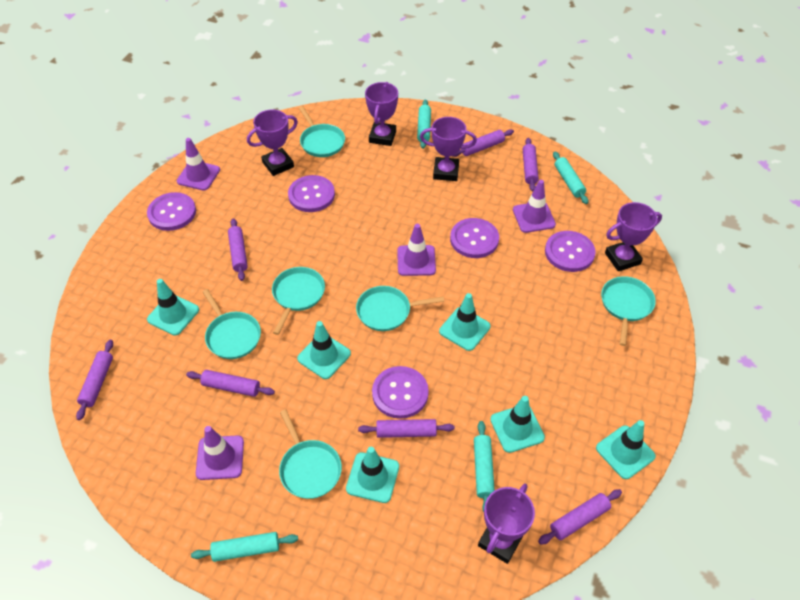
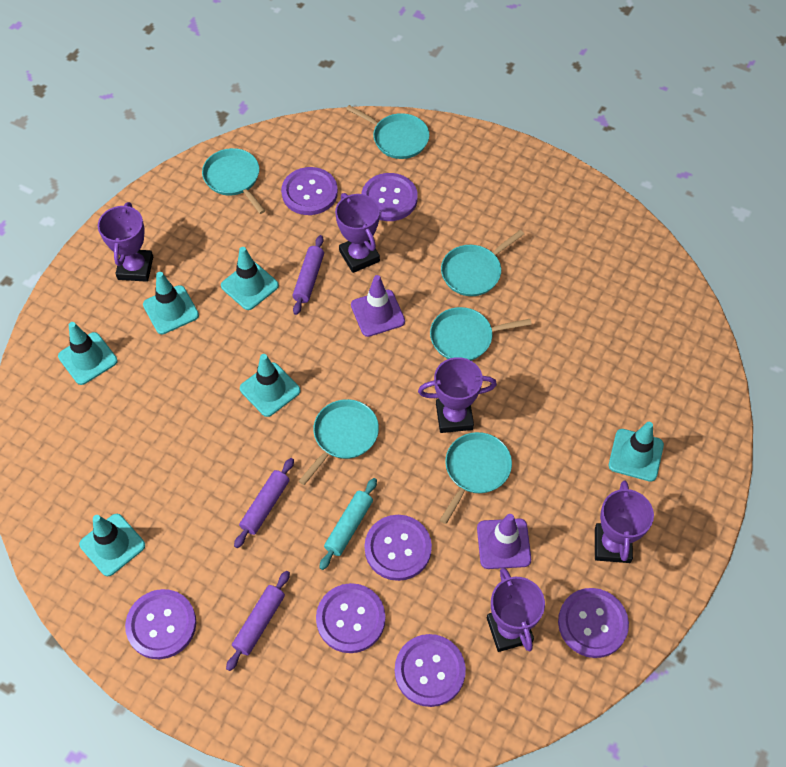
purple button: 5 -> 7
purple rolling pin: 7 -> 3
purple traffic cone: 4 -> 2
turquoise rolling pin: 4 -> 1

